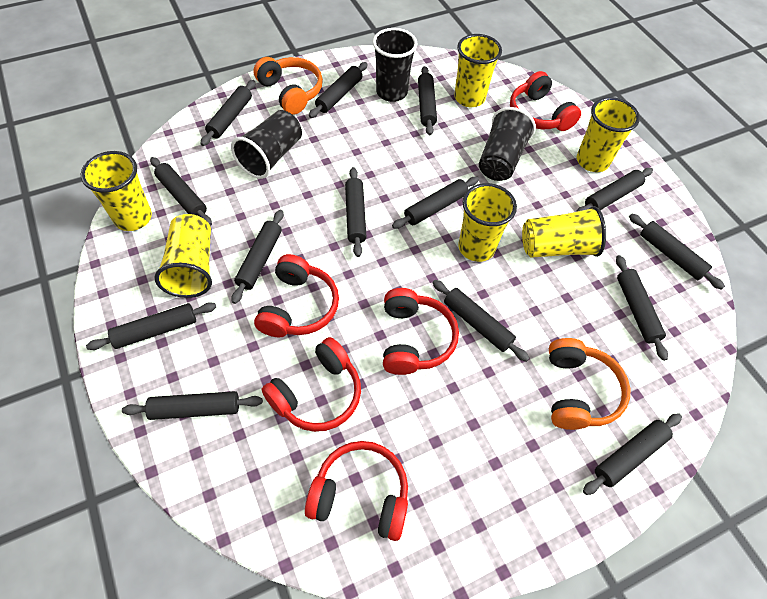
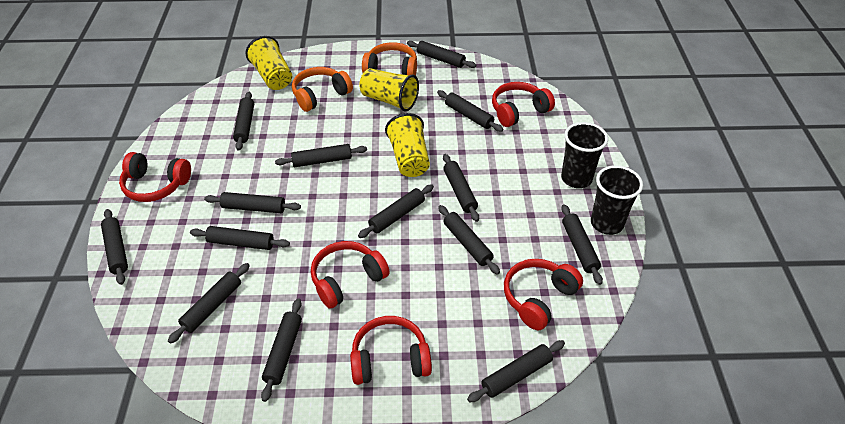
black cup: 3 -> 2
yellow cup: 6 -> 3

